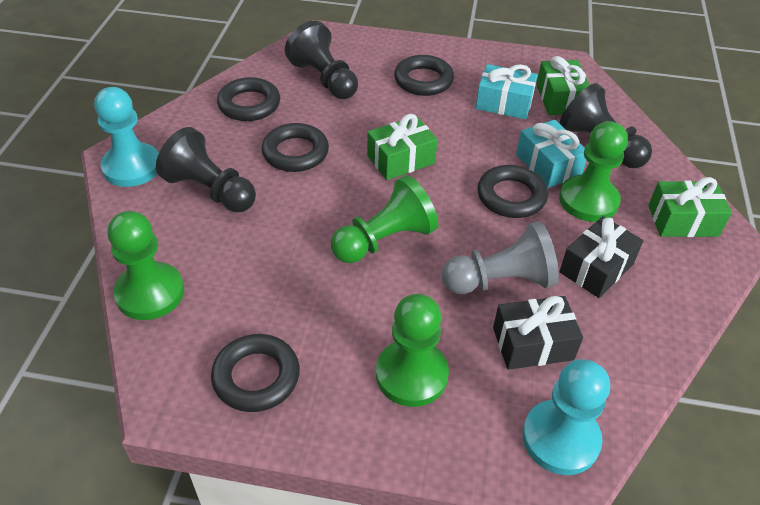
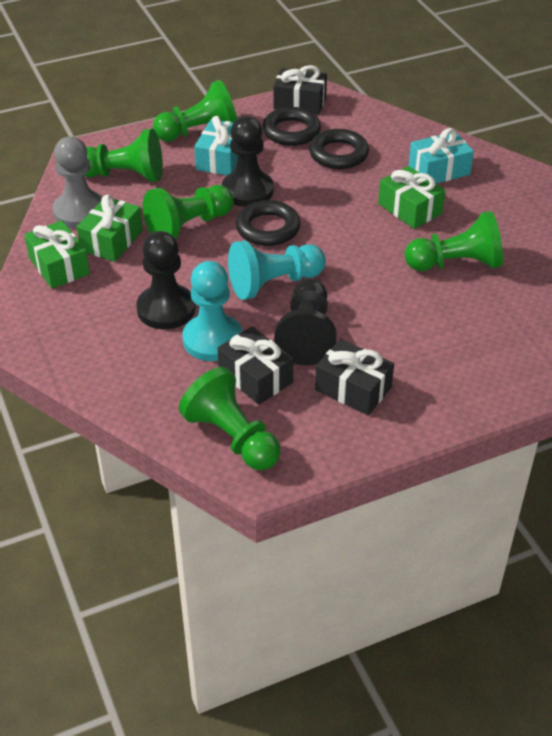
black gift: 2 -> 3
black ring: 5 -> 3
green pawn: 4 -> 5

